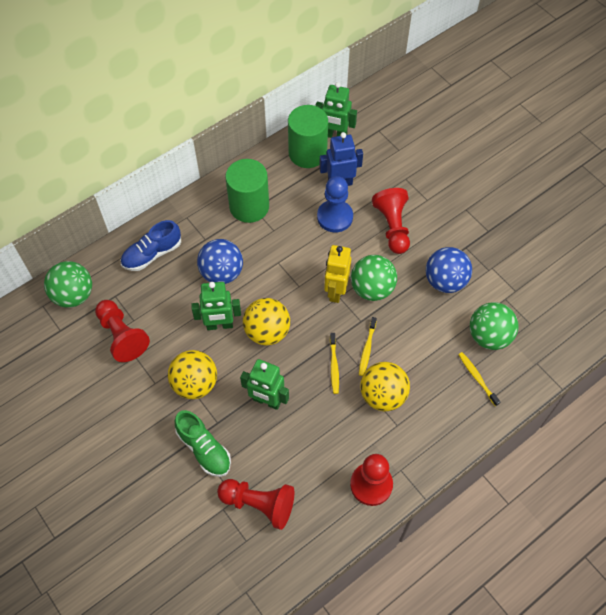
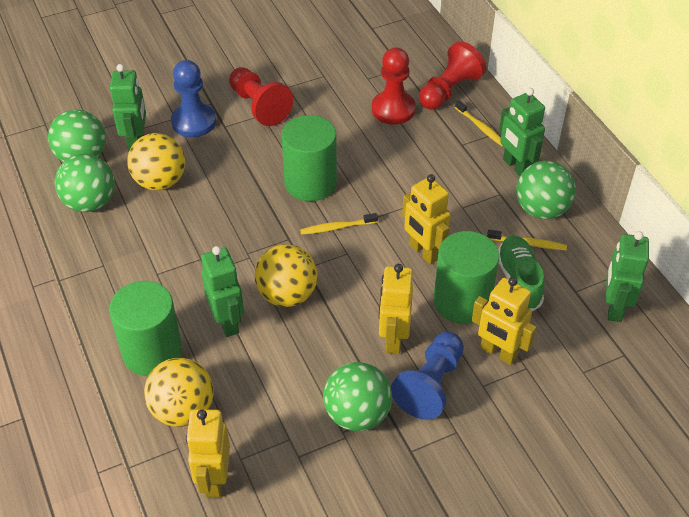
blue ball: 2 -> 0
blue pawn: 1 -> 2
blue robot: 1 -> 0
blue shoe: 1 -> 0
green ball: 3 -> 4
green cylinder: 2 -> 3
green robot: 3 -> 4
red pawn: 4 -> 3
yellow robot: 1 -> 4

